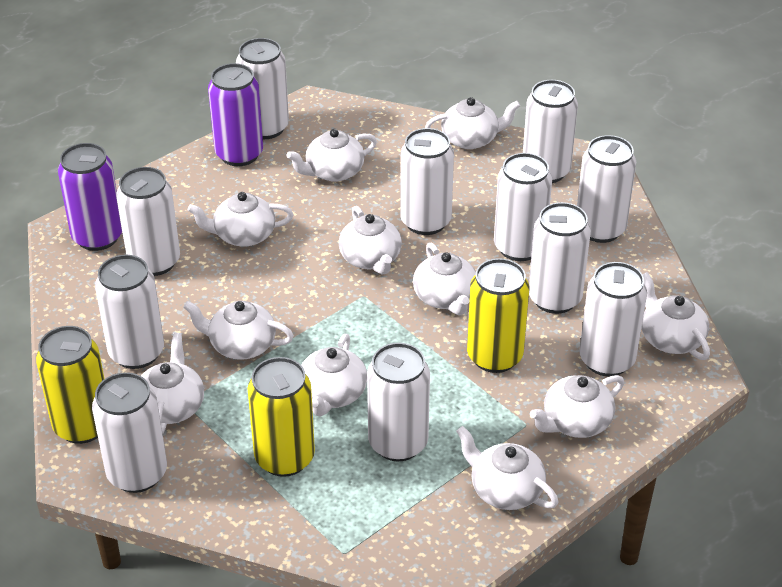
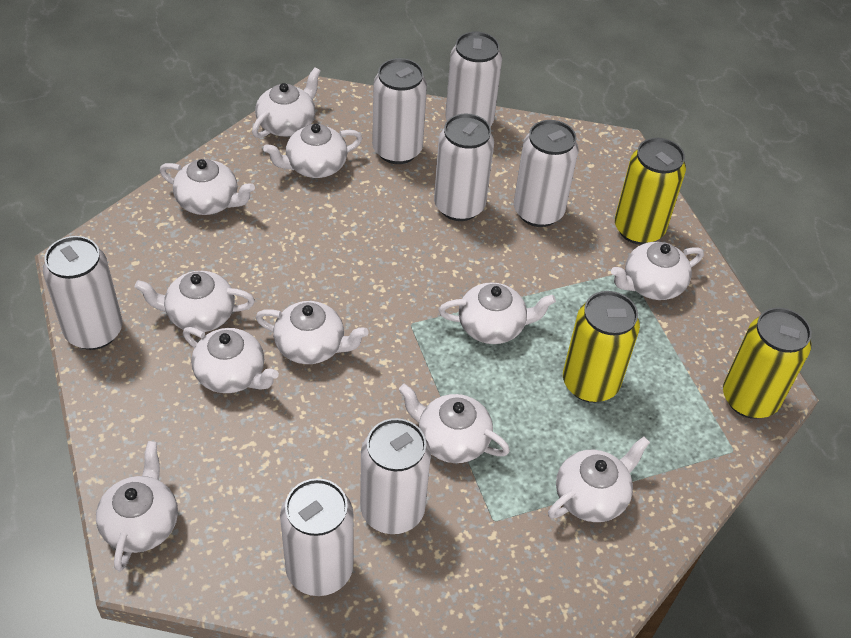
purple can: 2 -> 0
white can: 11 -> 7

